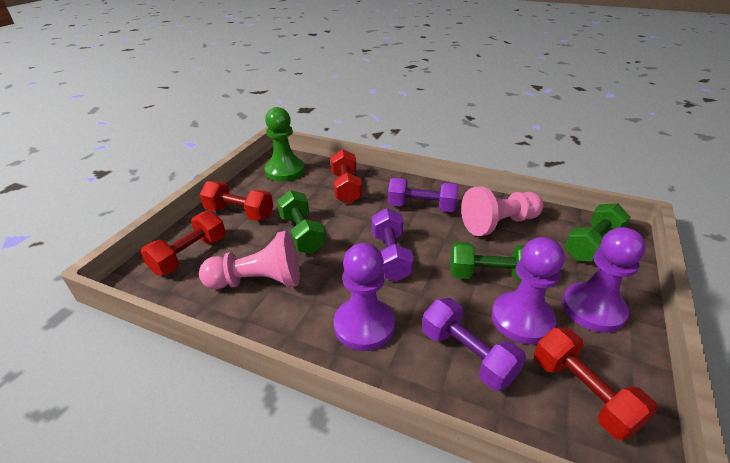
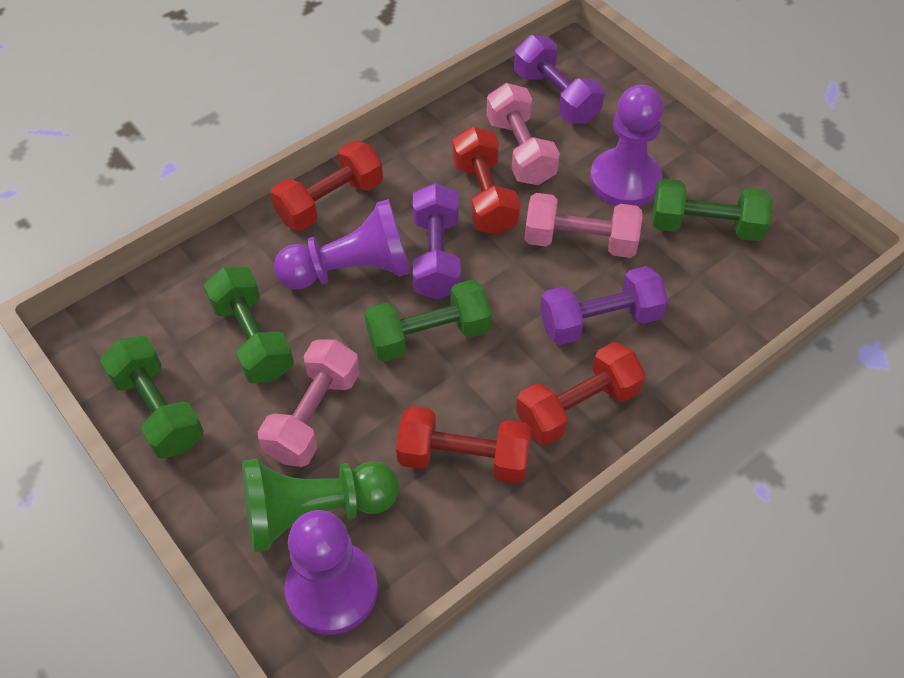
green dumbbell: 3 -> 4
pink dumbbell: 0 -> 3
pink pawn: 2 -> 0

